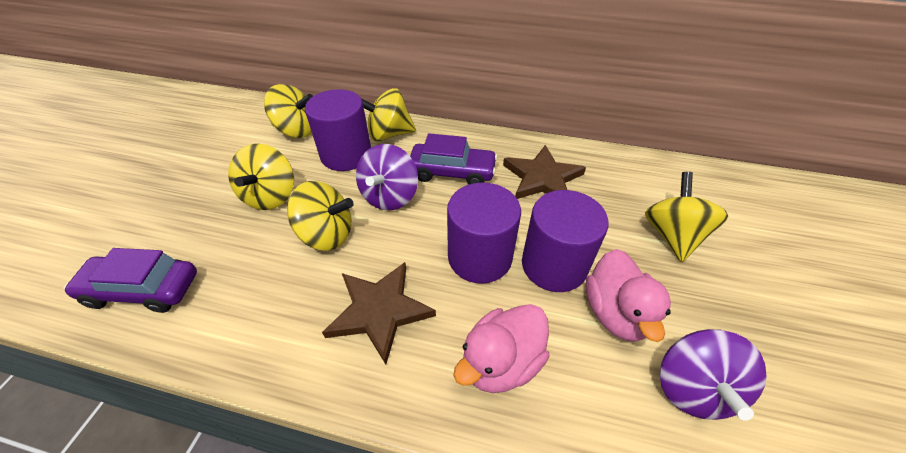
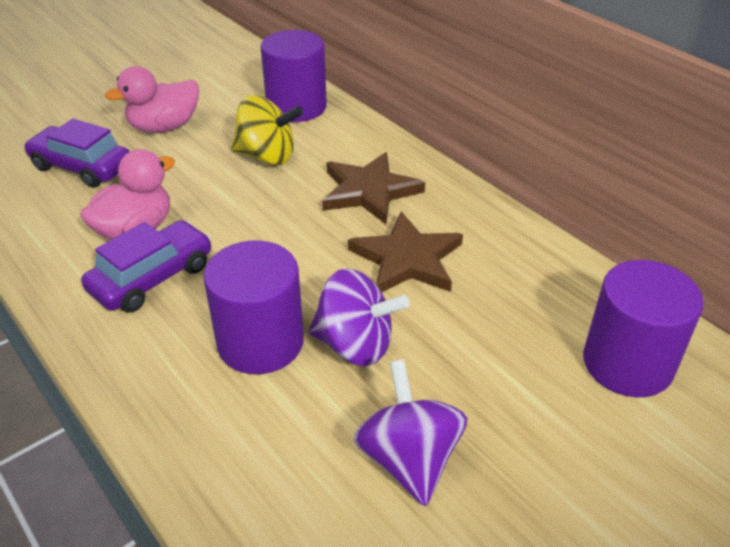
yellow spinning top: 5 -> 1

